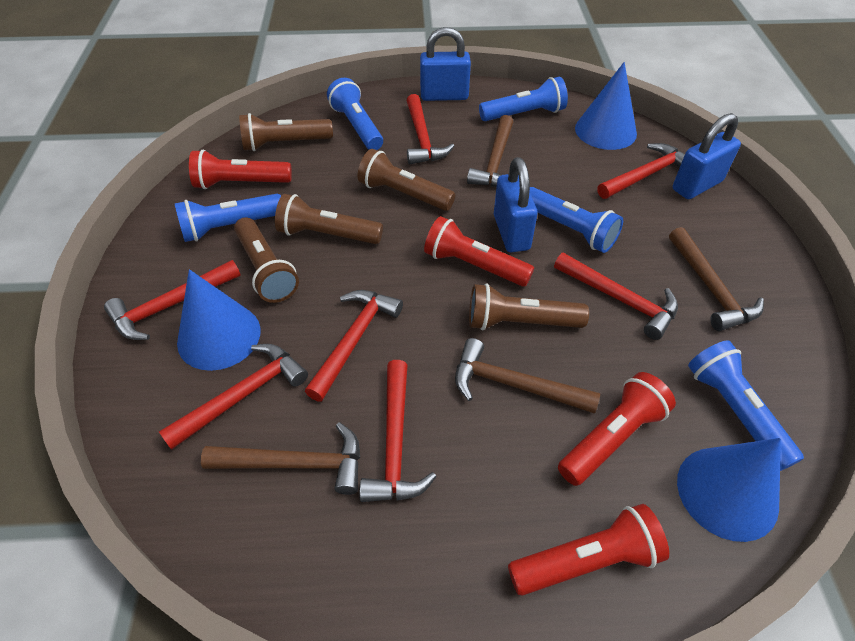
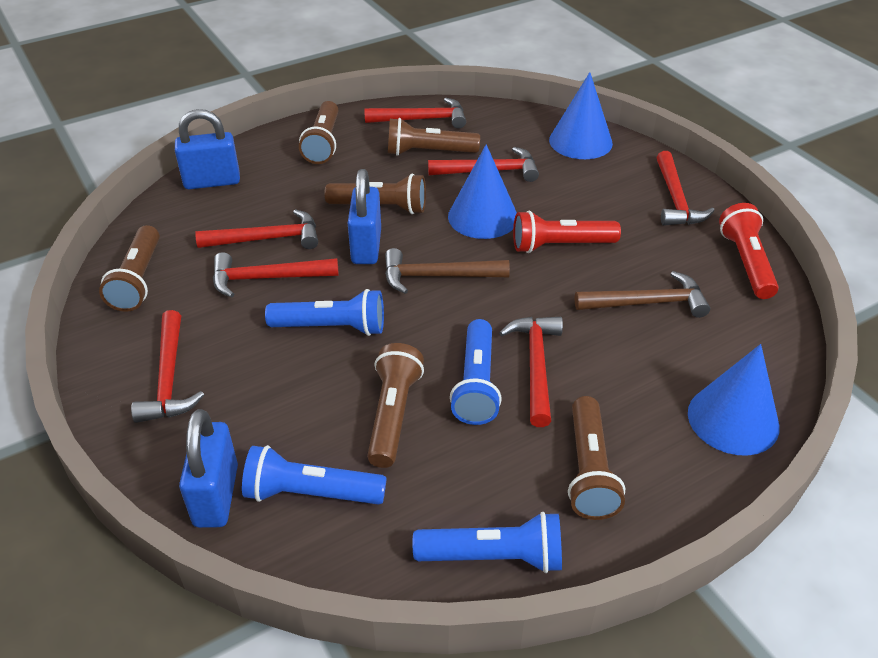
blue flashlight: 5 -> 4
brown flashlight: 5 -> 6
brown hammer: 4 -> 2
red flashlight: 4 -> 2

